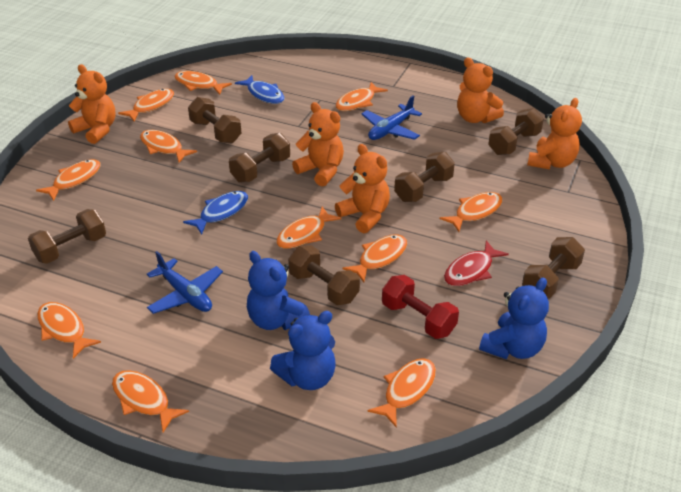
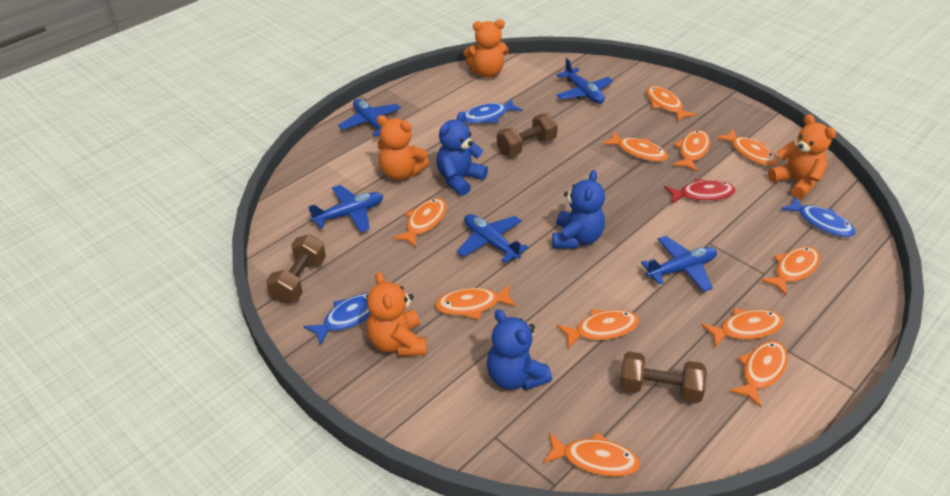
blue fish: 2 -> 3
blue plane: 2 -> 5
brown dumbbell: 7 -> 3
orange teddy bear: 5 -> 4
red dumbbell: 1 -> 0

